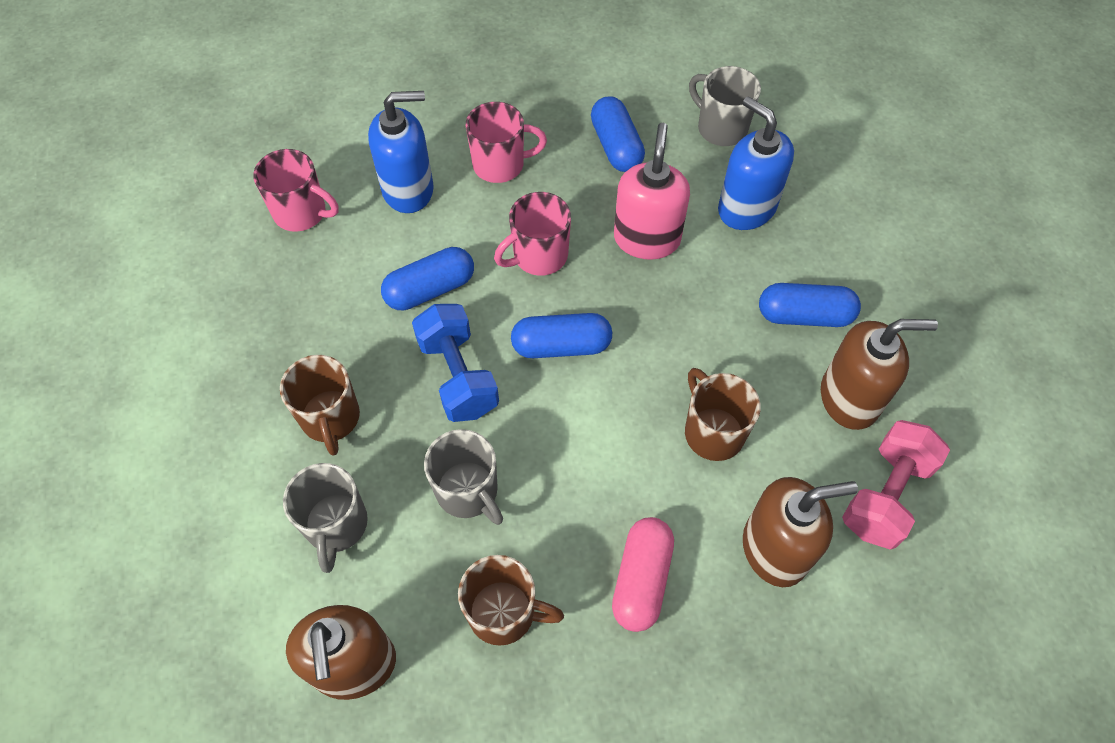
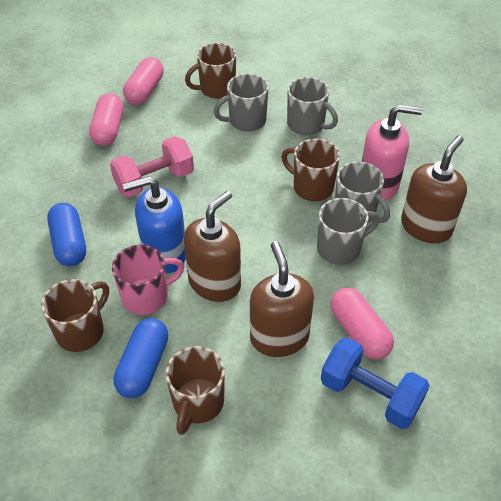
blue capsule: 4 -> 2
blue soap dispenser: 2 -> 1
brown mug: 3 -> 4
grey mug: 3 -> 4
pink capsule: 1 -> 3
pink mug: 3 -> 1

